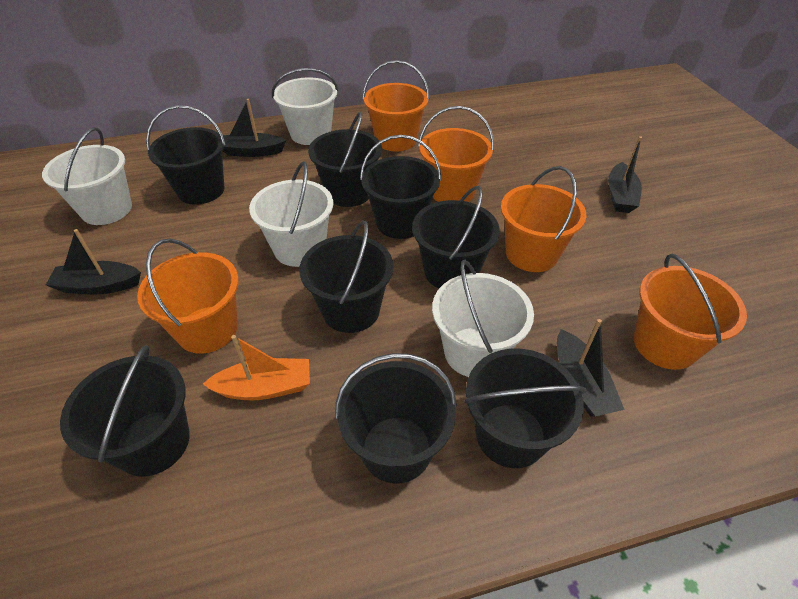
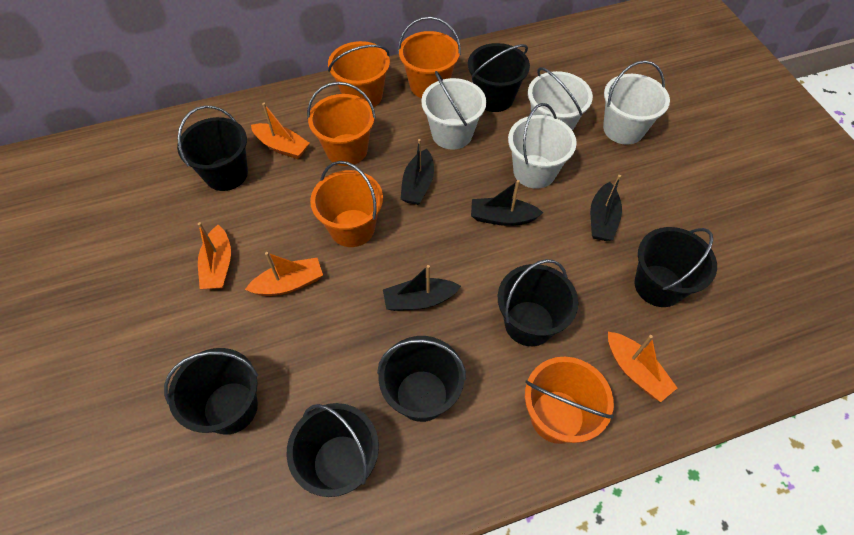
black bucket: 8 -> 7
orange boat: 1 -> 4

